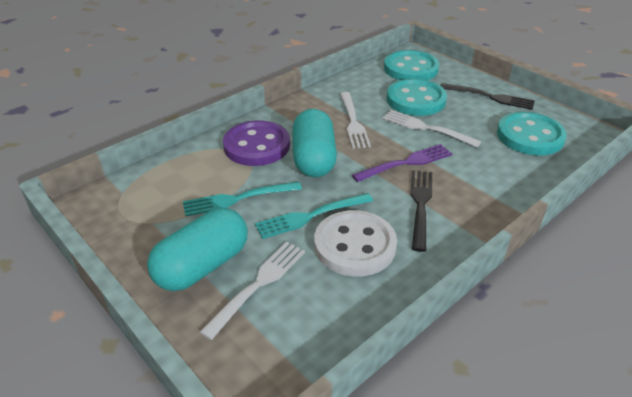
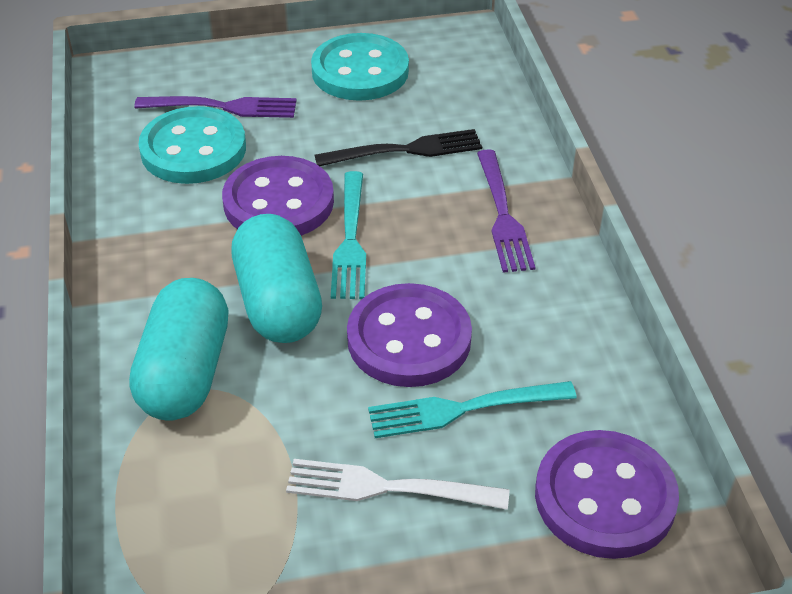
black fork: 2 -> 1
purple button: 1 -> 3
purple fork: 1 -> 2
turquoise button: 3 -> 2
white button: 1 -> 0
white fork: 3 -> 1

